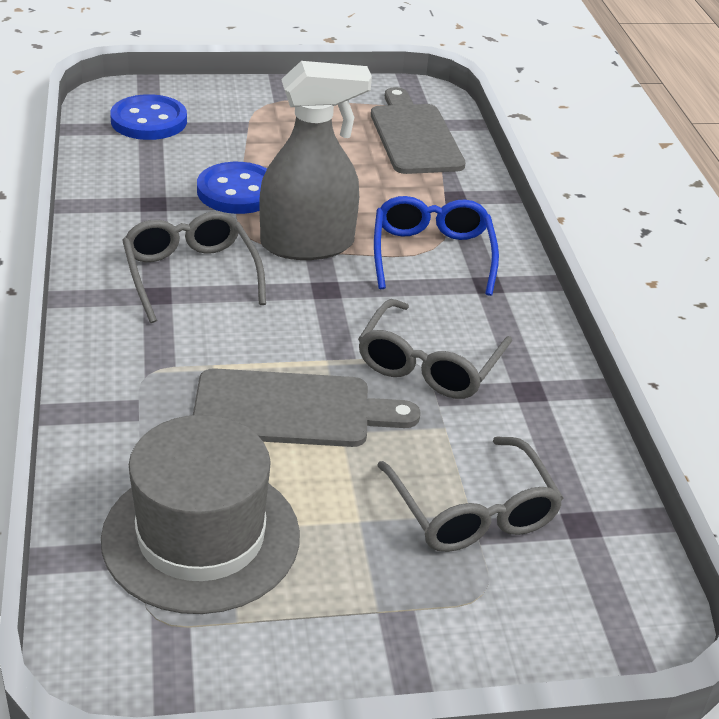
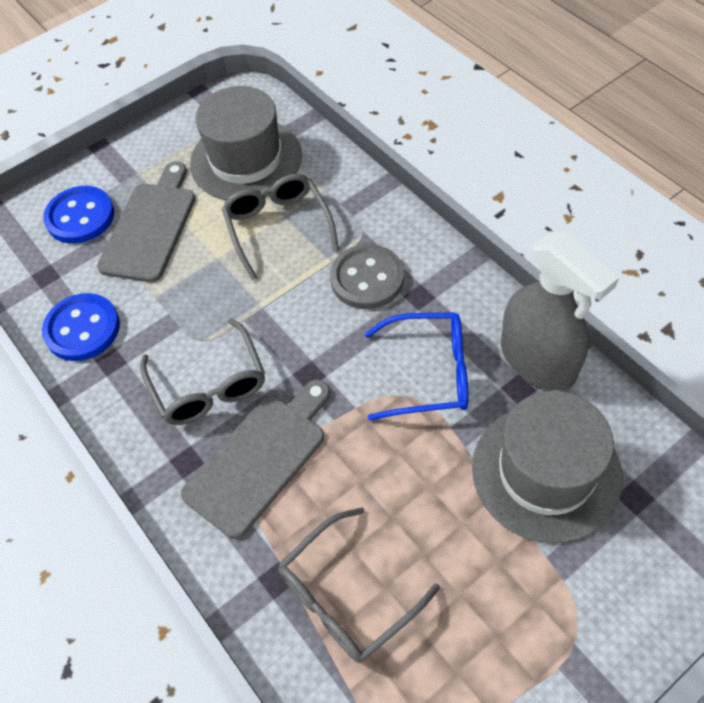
grey button: 0 -> 1
grey hat: 1 -> 2

